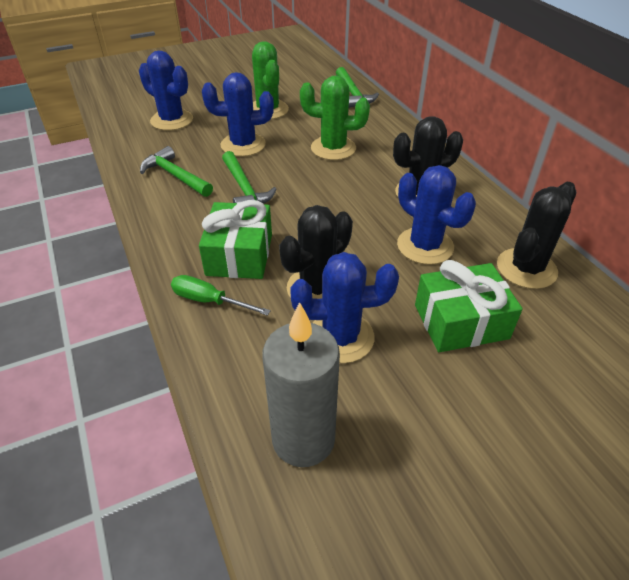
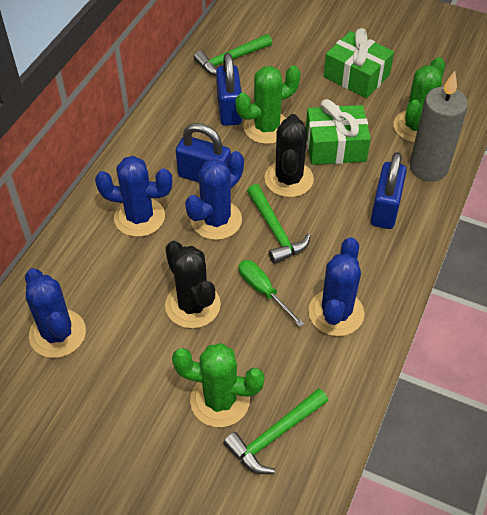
black cactus: 3 -> 2
blue padlock: 0 -> 3
green cactus: 2 -> 3

